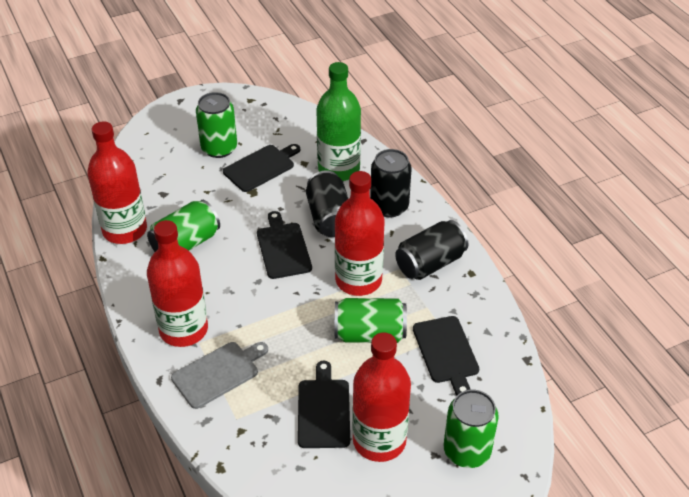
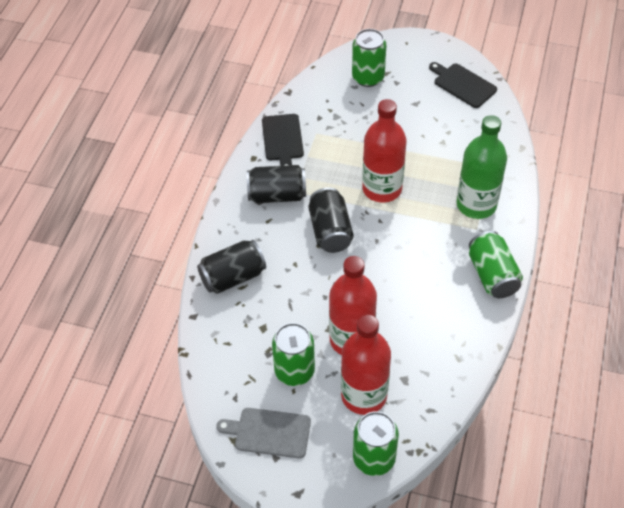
black cutting board: 4 -> 2
red bottle: 4 -> 3

